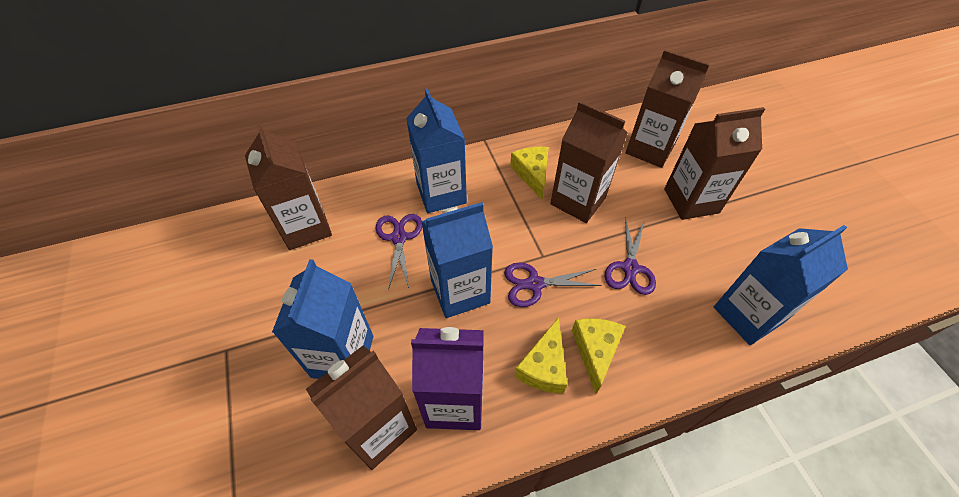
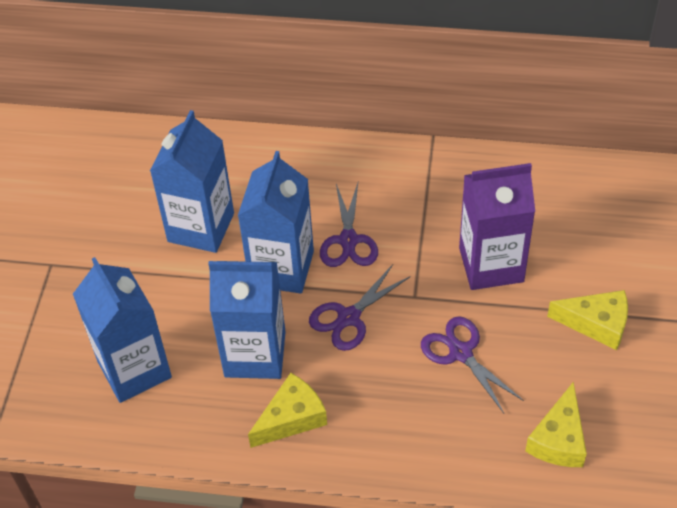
brown carton: 5 -> 0

